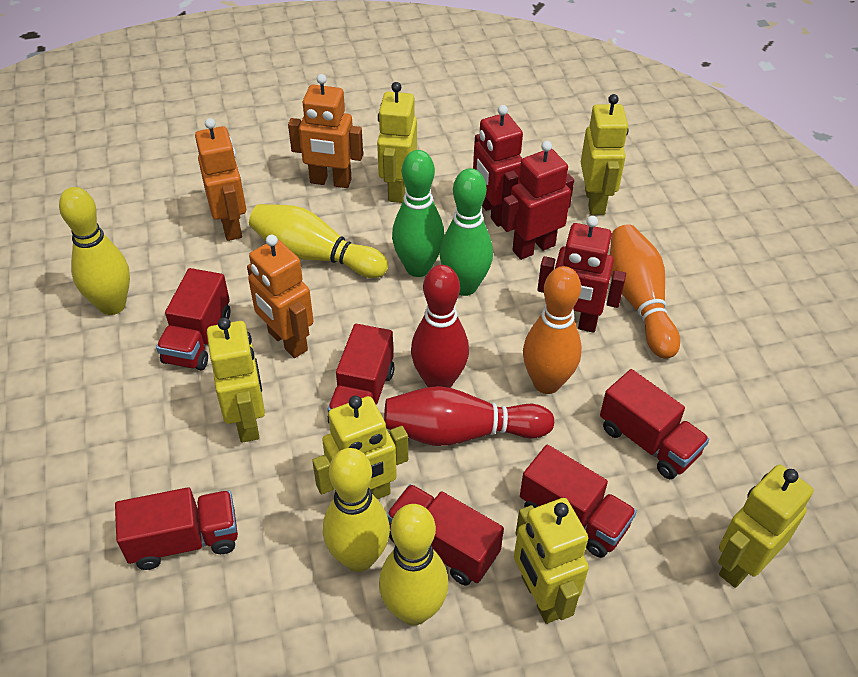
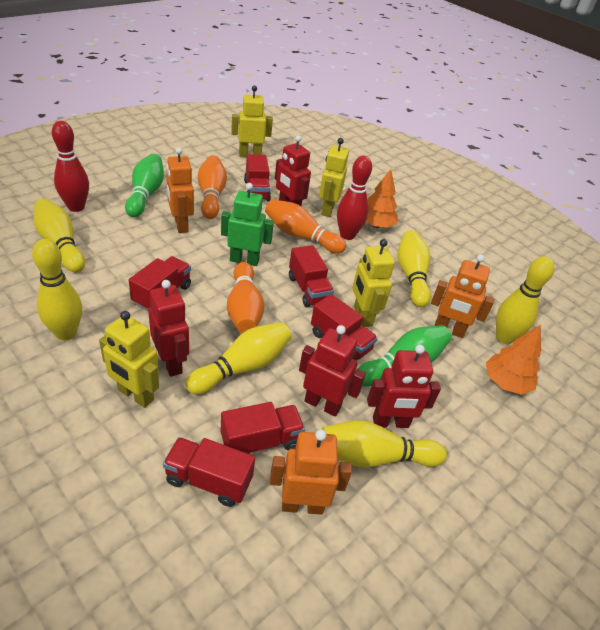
green robot: 0 -> 1
orange bowling pin: 2 -> 3
orange tree: 0 -> 2
red robot: 3 -> 4
yellow bowling pin: 4 -> 6
yellow robot: 6 -> 4

